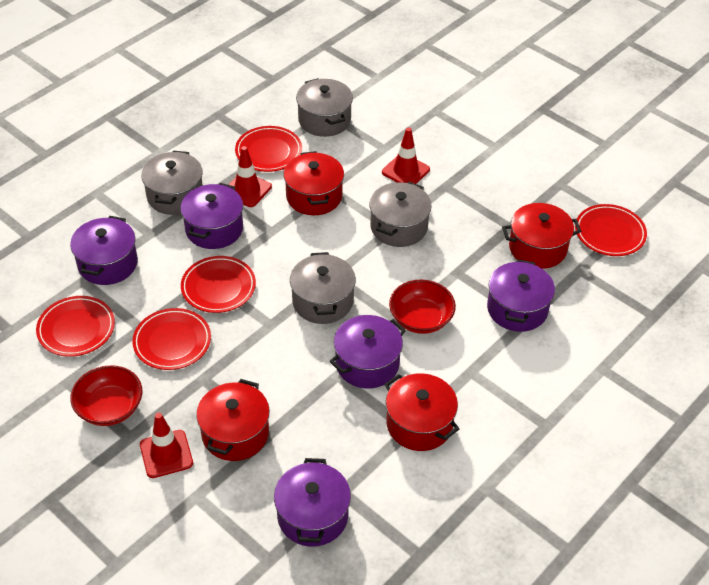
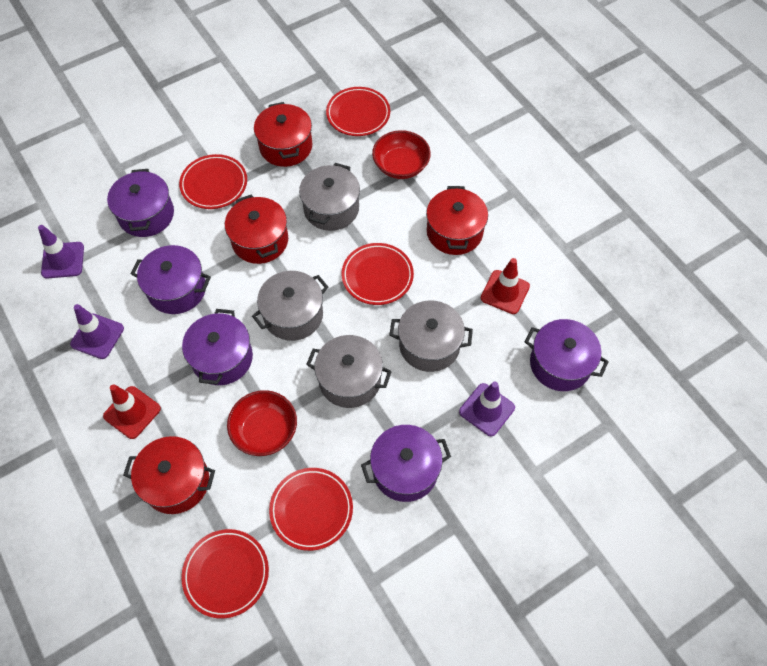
purple traffic cone: 0 -> 3
red traffic cone: 3 -> 2

